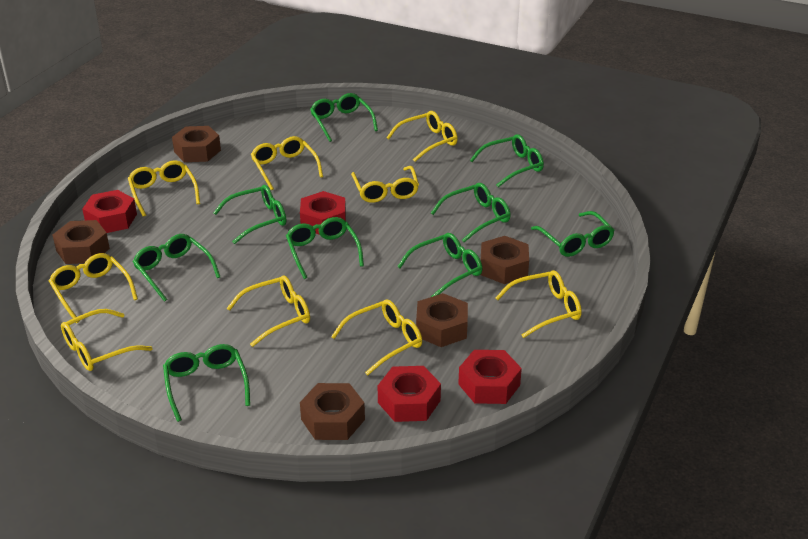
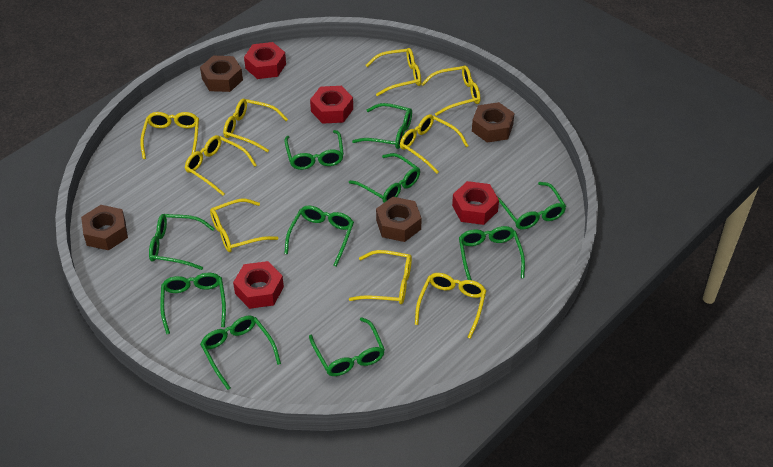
brown nut: 5 -> 4
green glasses: 9 -> 10

